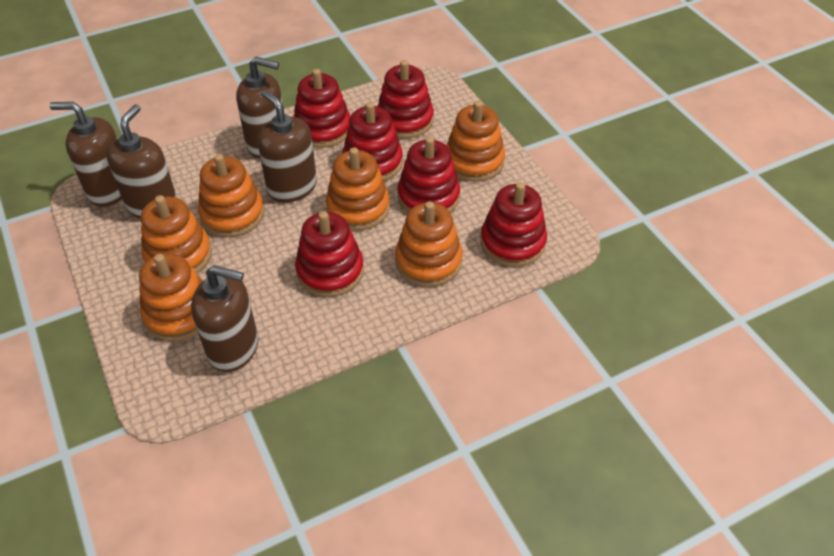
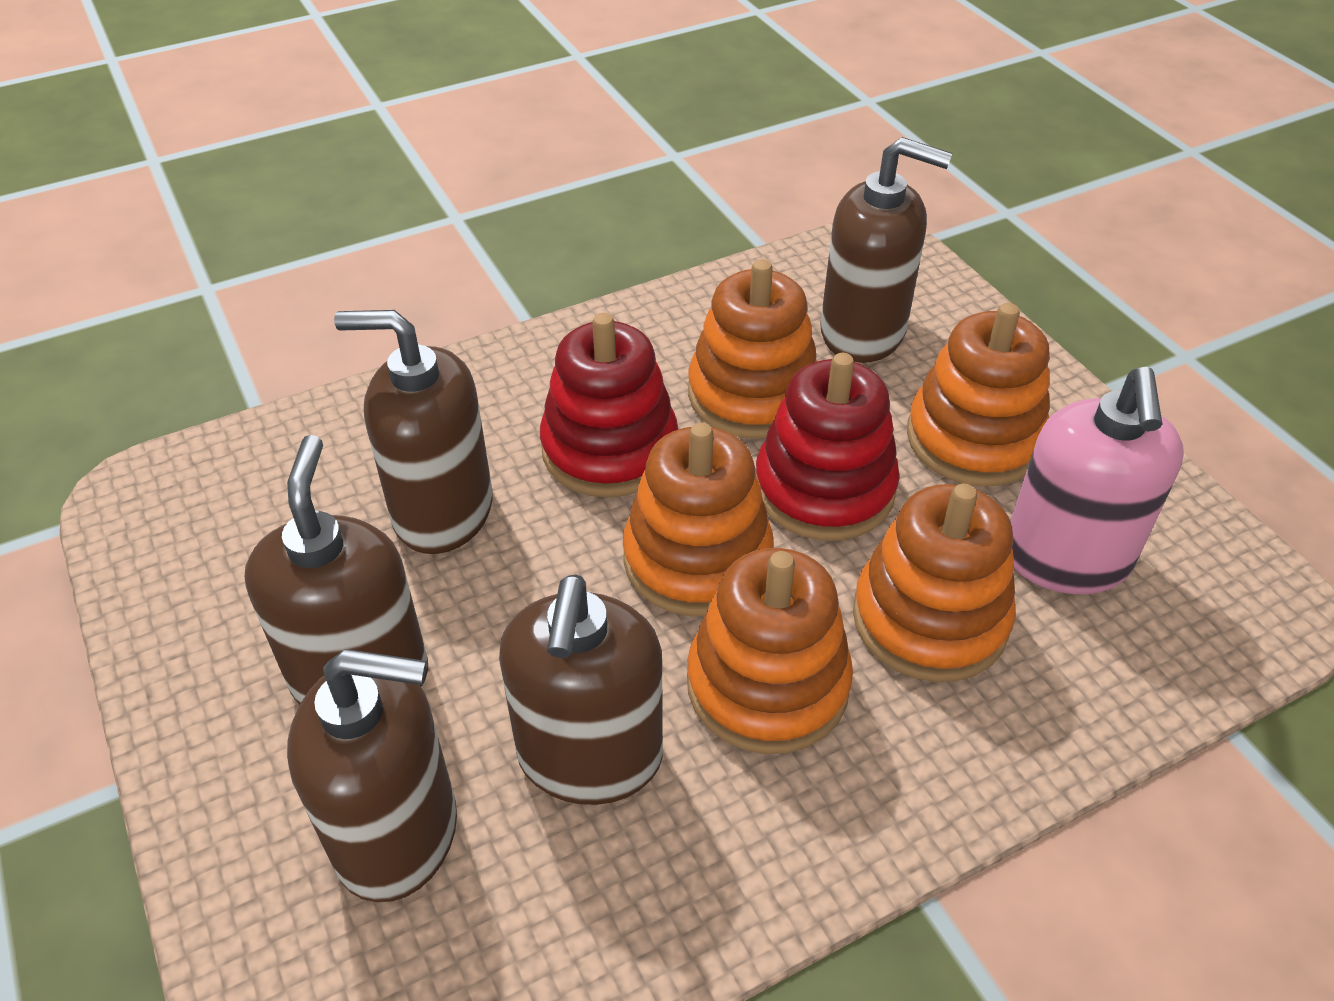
orange stacking toy: 6 -> 5
pink soap dispenser: 0 -> 1
red stacking toy: 6 -> 2

